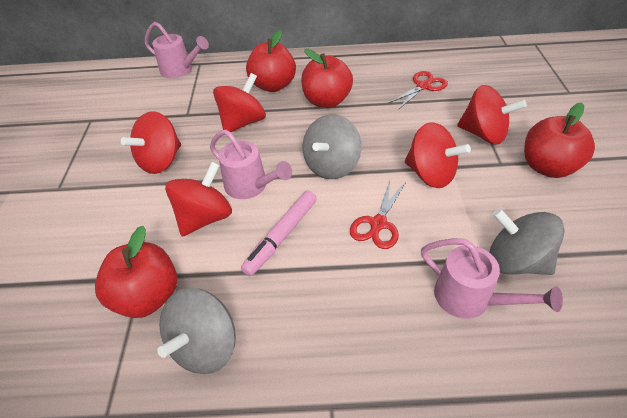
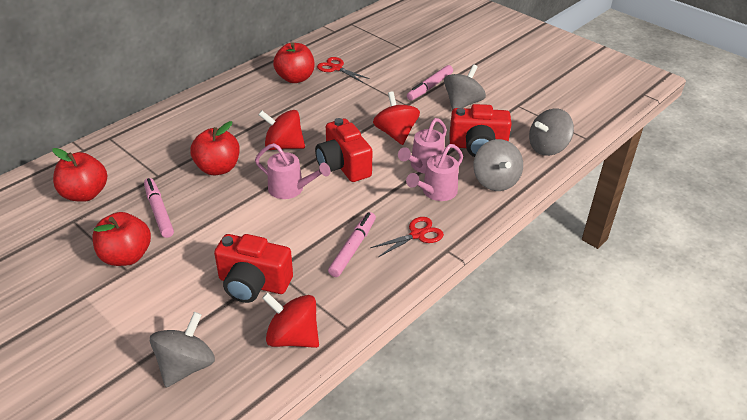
grey spinning top: 3 -> 4
pink marker: 1 -> 3
red camera: 0 -> 3
red spinning top: 5 -> 3

